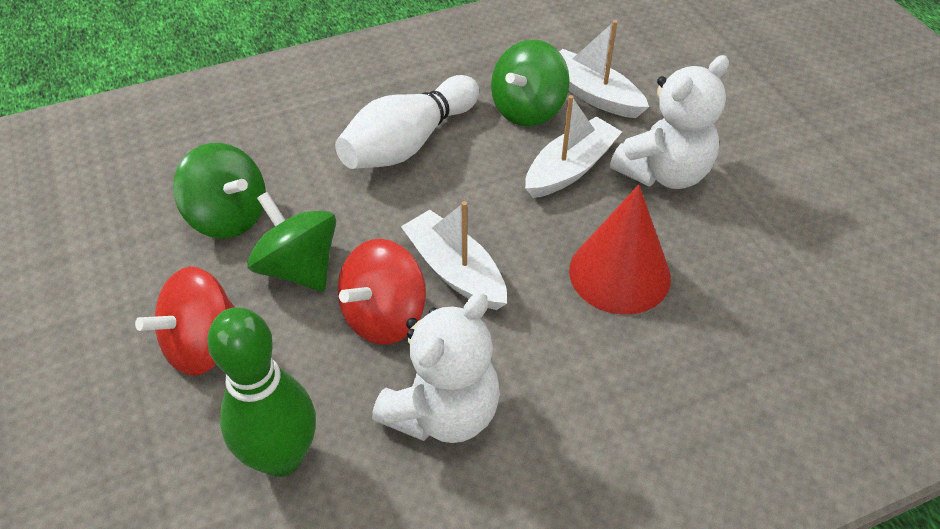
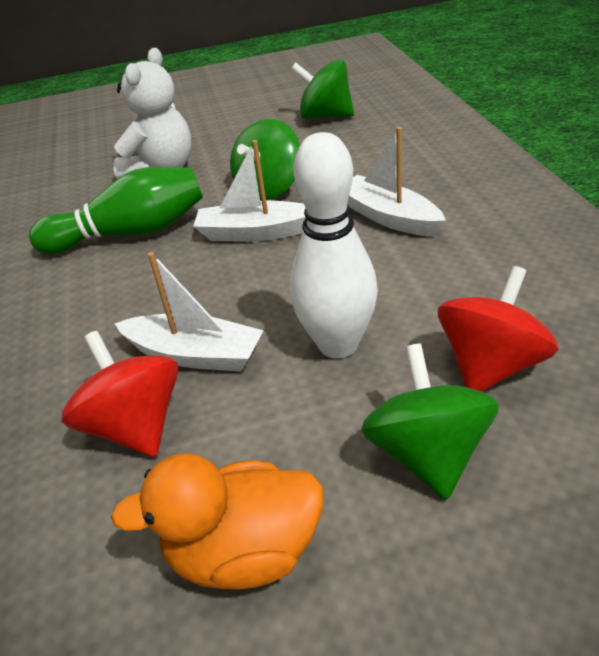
orange duck: 0 -> 1
red cone: 1 -> 0
white teddy bear: 2 -> 1

